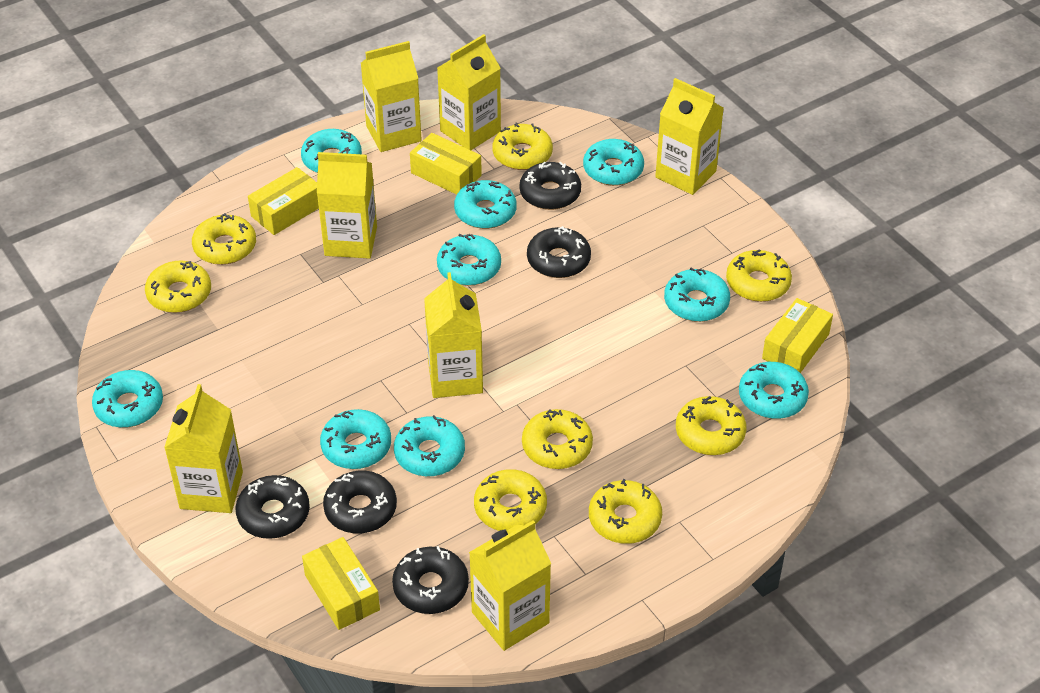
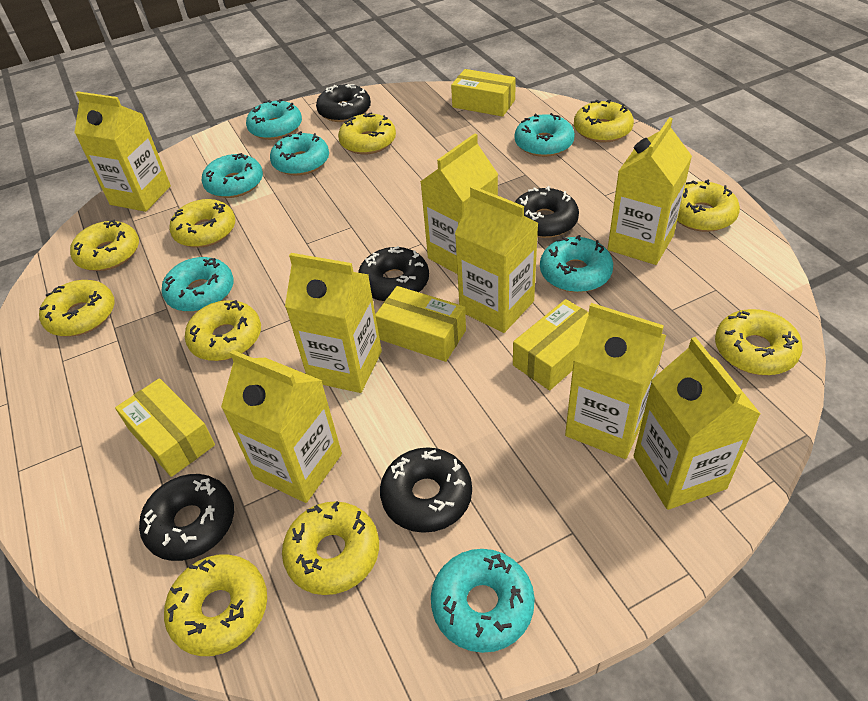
turquoise donut: 9 -> 7
yellow carton: 7 -> 8
yellow donut: 8 -> 10

